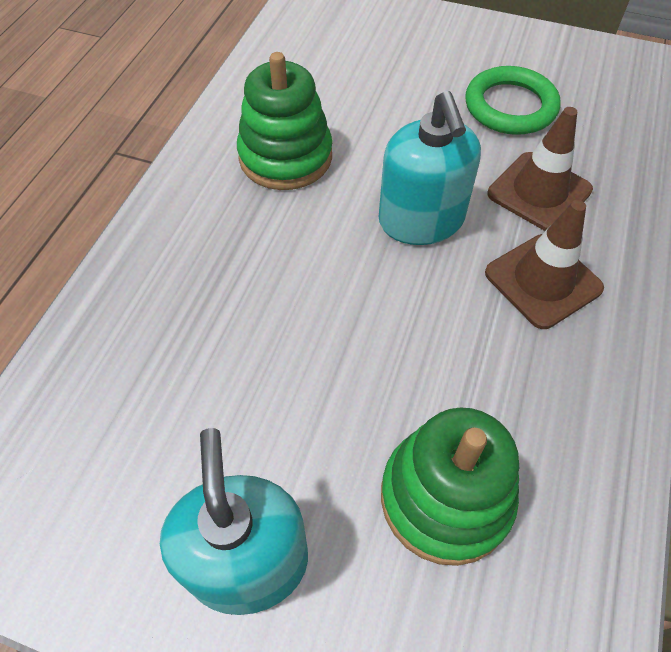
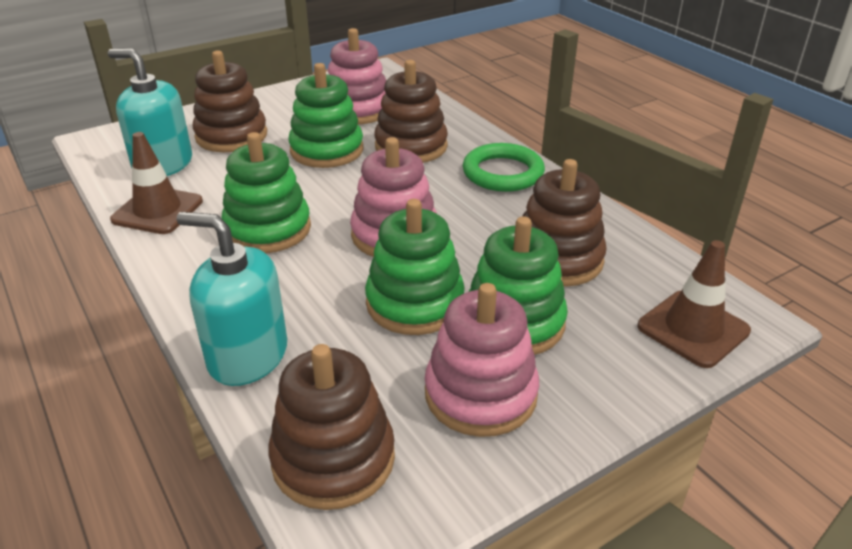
brown stacking toy: 0 -> 4
green stacking toy: 2 -> 4
pink stacking toy: 0 -> 3

